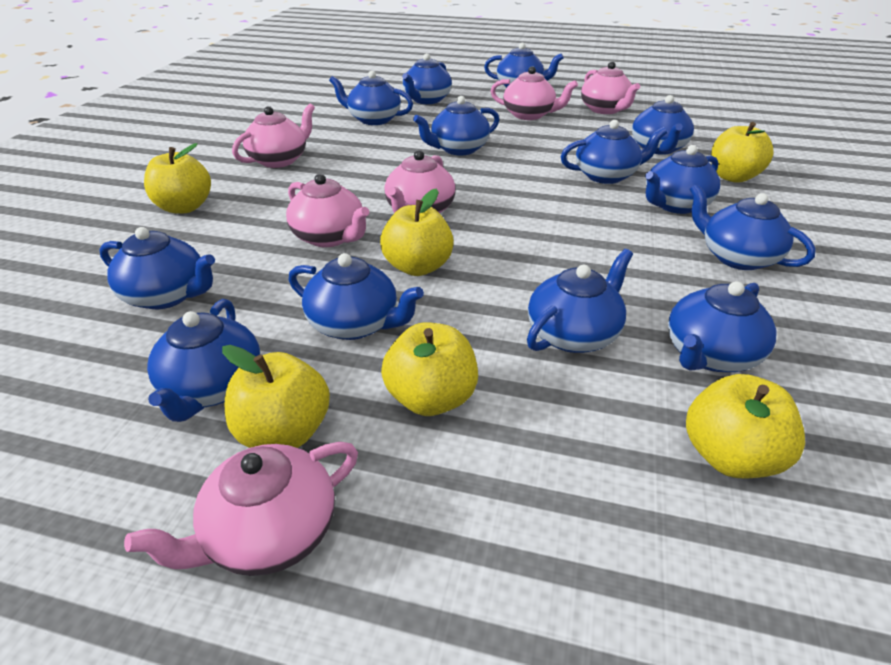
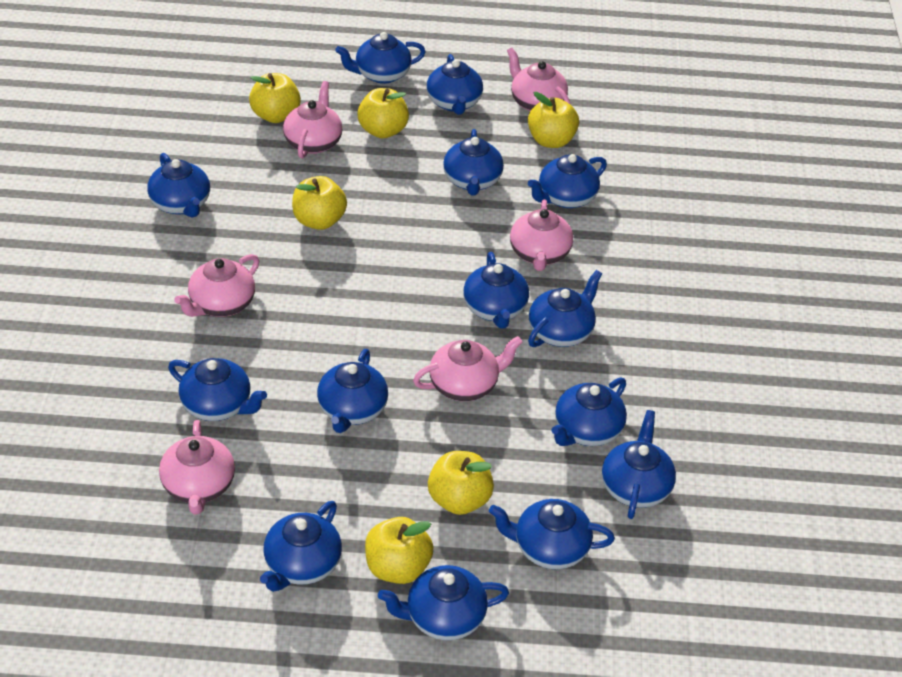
blue teapot: 13 -> 14

